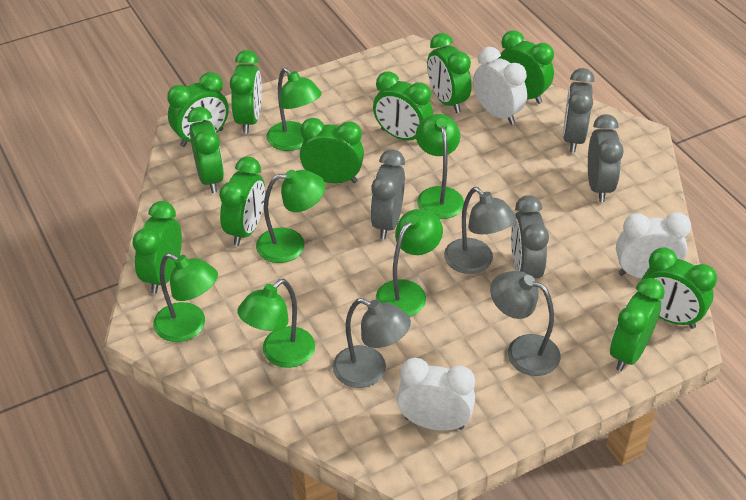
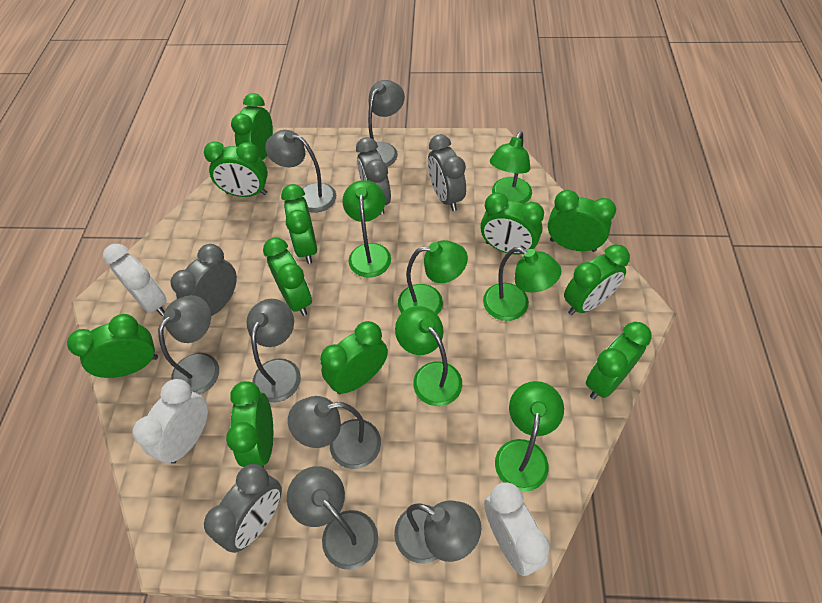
grey lamp: 3 -> 7

